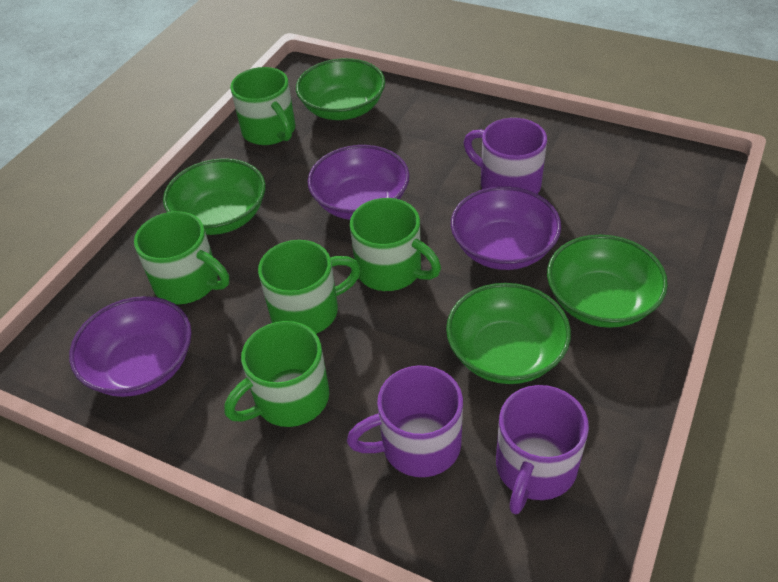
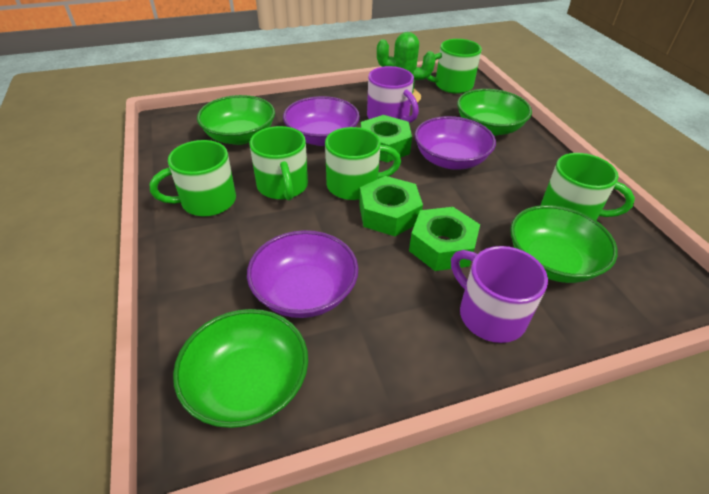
green cactus: 0 -> 1
green nut: 0 -> 3
purple mug: 3 -> 2

